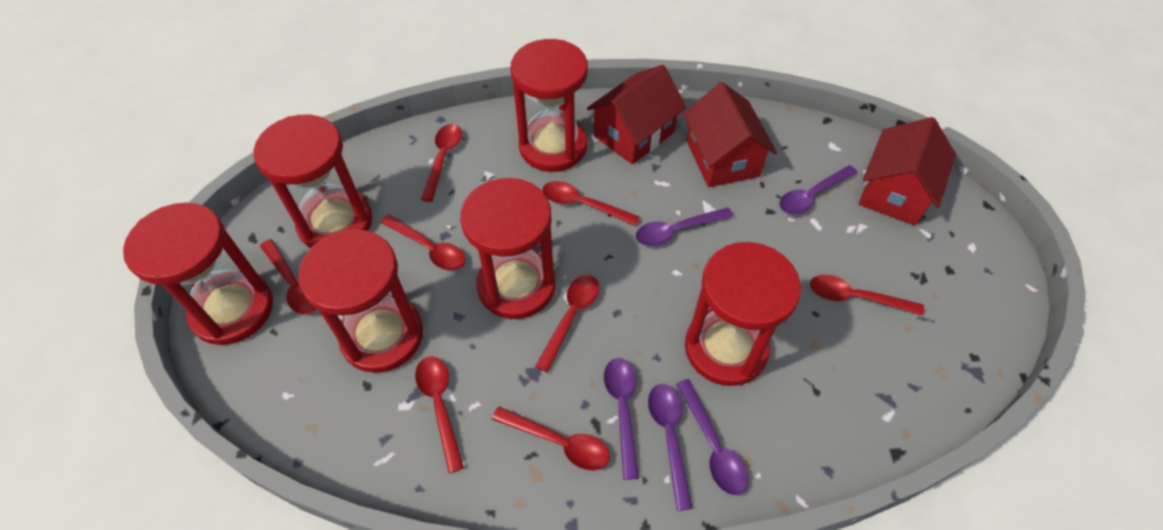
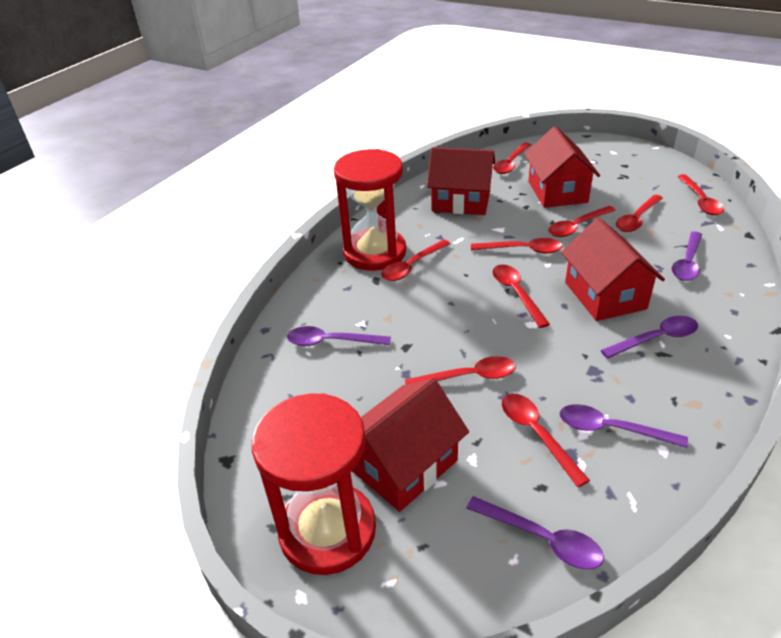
red hourglass: 6 -> 2
red house: 3 -> 4
red spoon: 8 -> 9

